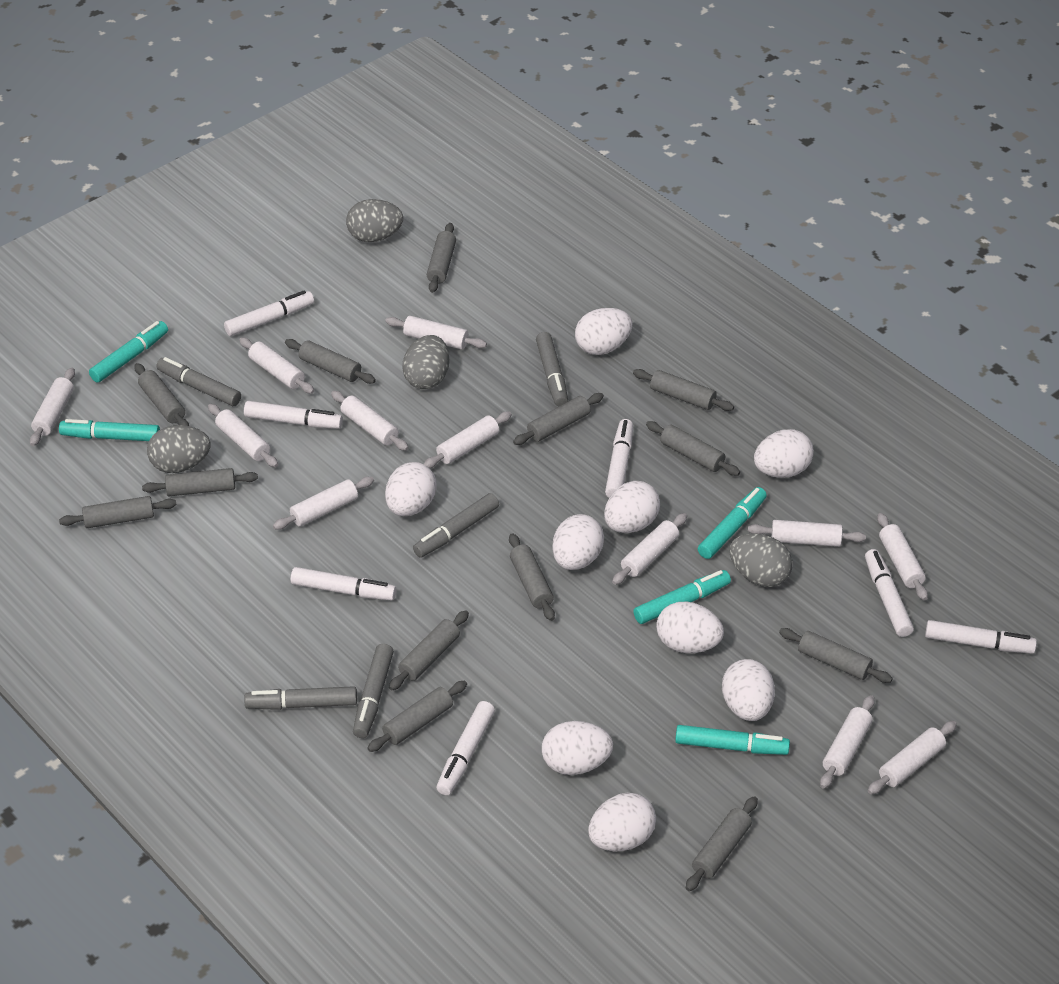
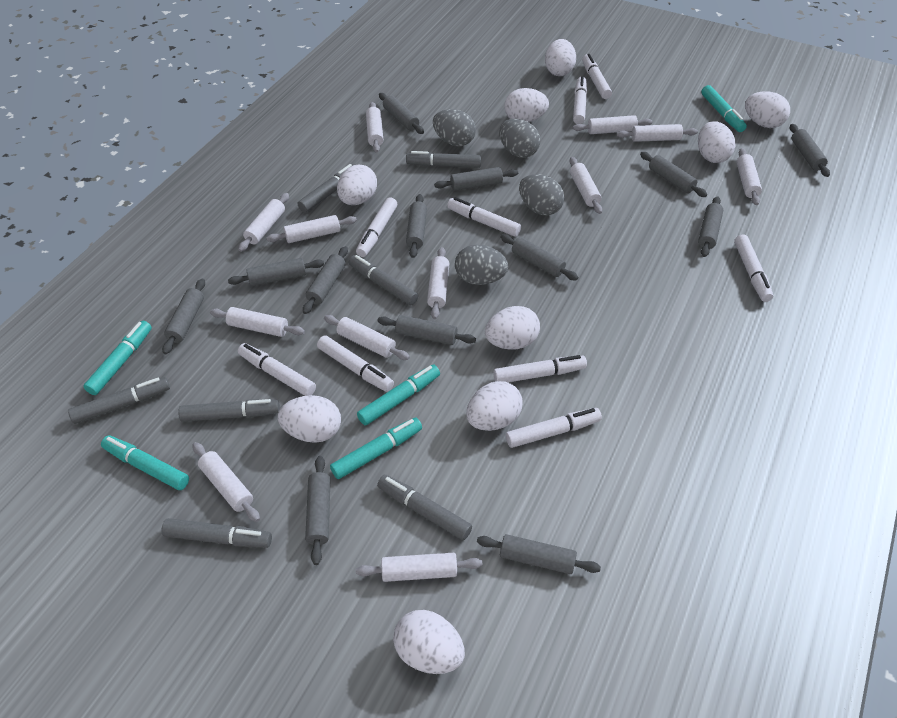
grey marker: 5 -> 7
white marker: 7 -> 9

